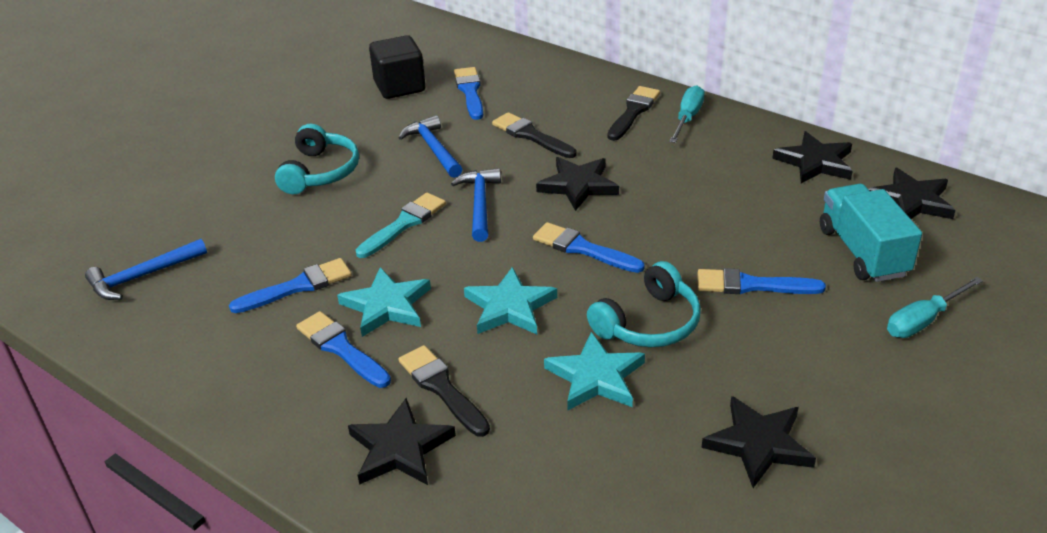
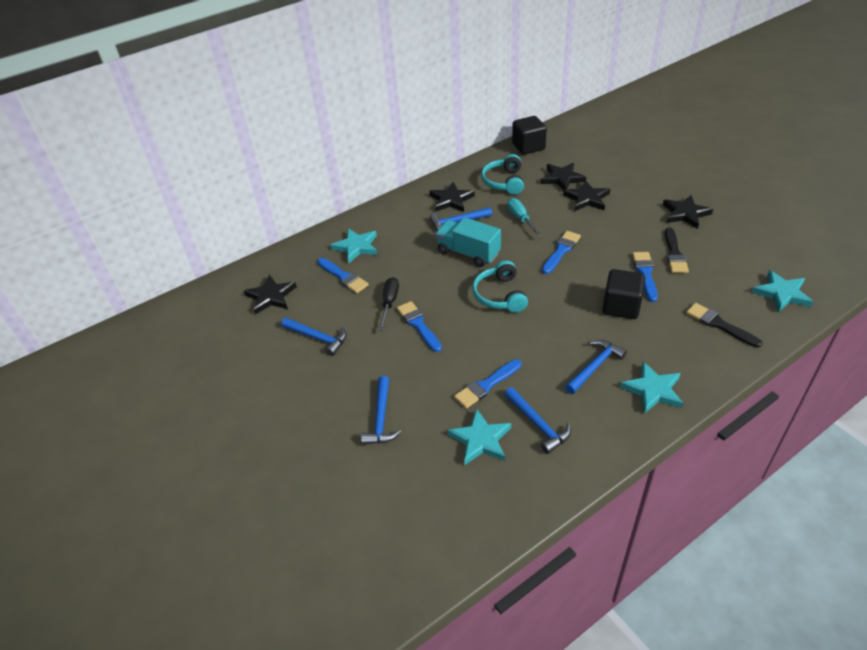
black brush: 3 -> 2
black cube: 1 -> 2
black screwdriver: 0 -> 1
blue hammer: 3 -> 5
turquoise brush: 1 -> 0
turquoise screwdriver: 2 -> 1
turquoise star: 3 -> 4

